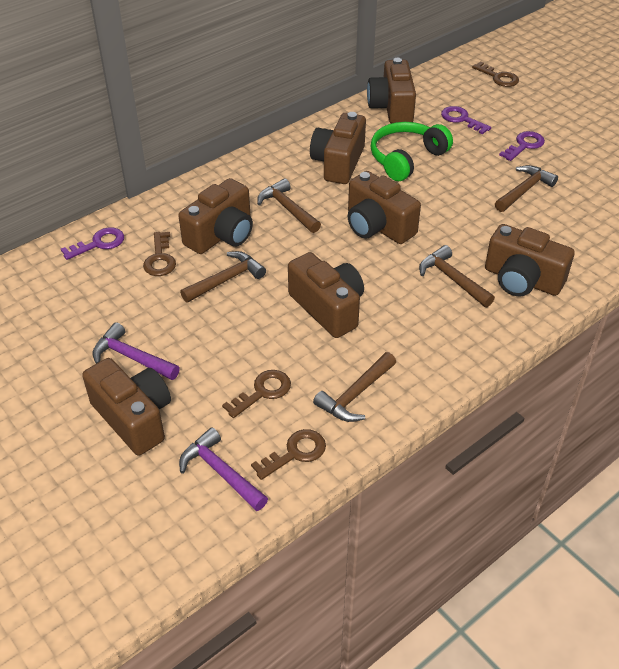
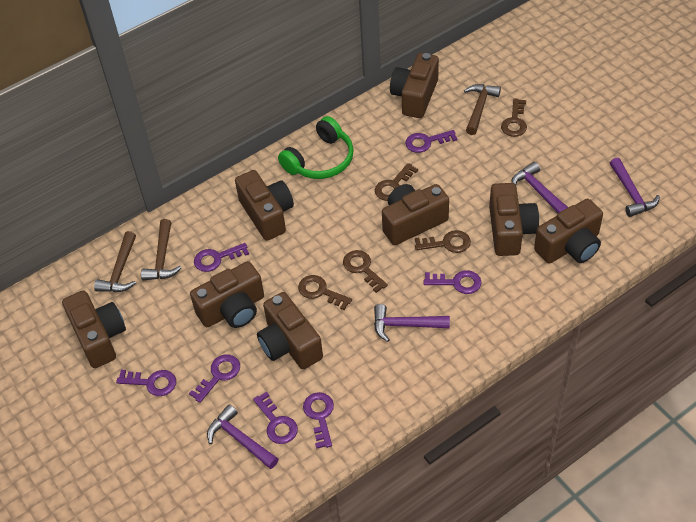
brown camera: 7 -> 8
brown hammer: 5 -> 3
brown key: 4 -> 5
purple hammer: 2 -> 4
purple key: 3 -> 7

